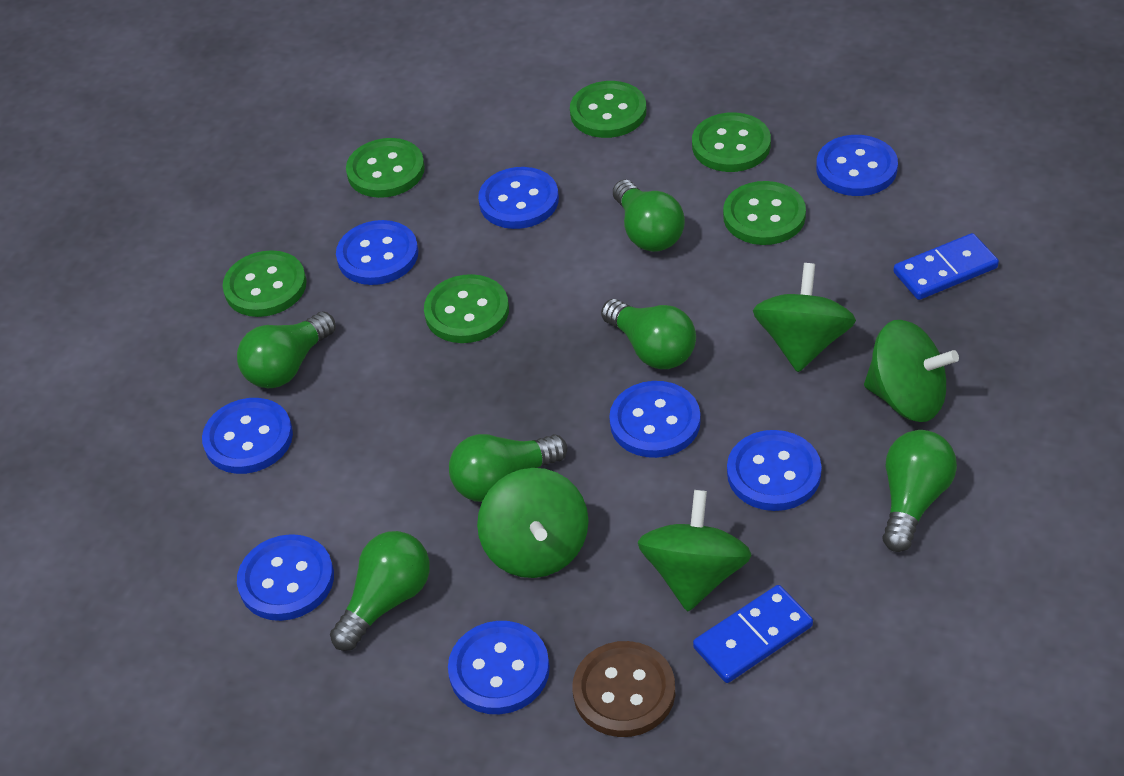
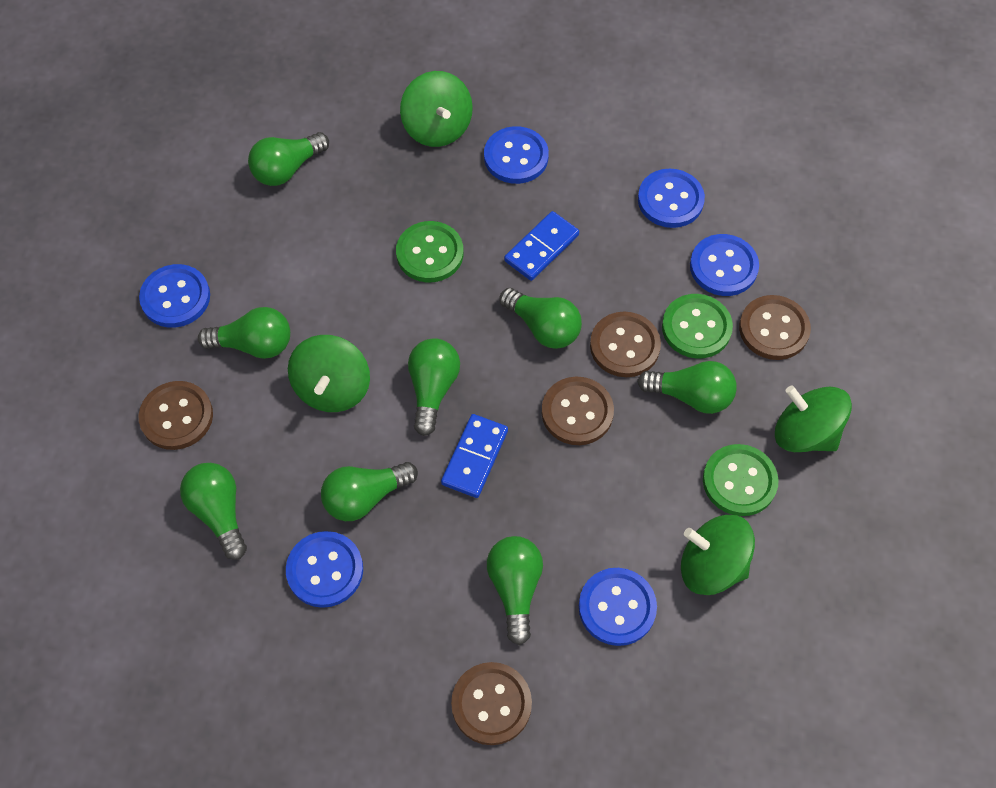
blue button: 8 -> 6
brown button: 1 -> 5
green button: 6 -> 3
green light bulb: 6 -> 8

